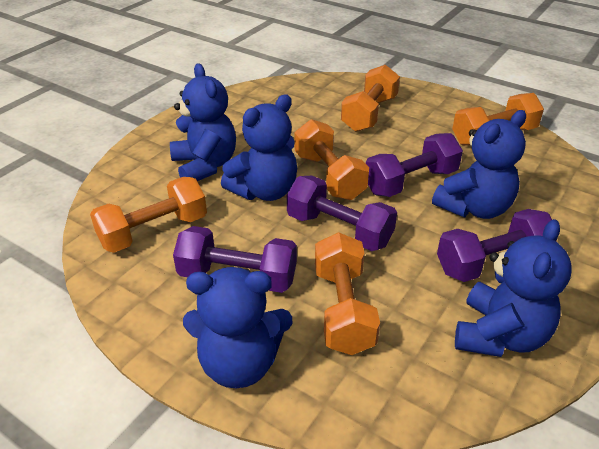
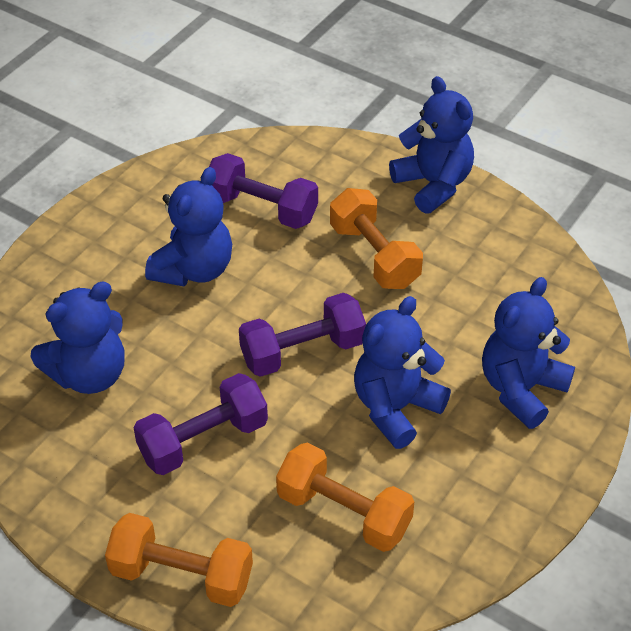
orange dumbbell: 5 -> 3
purple dumbbell: 4 -> 3

